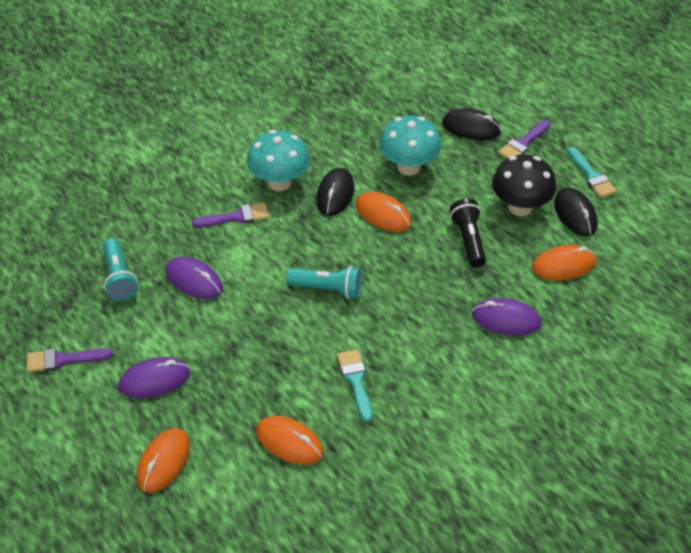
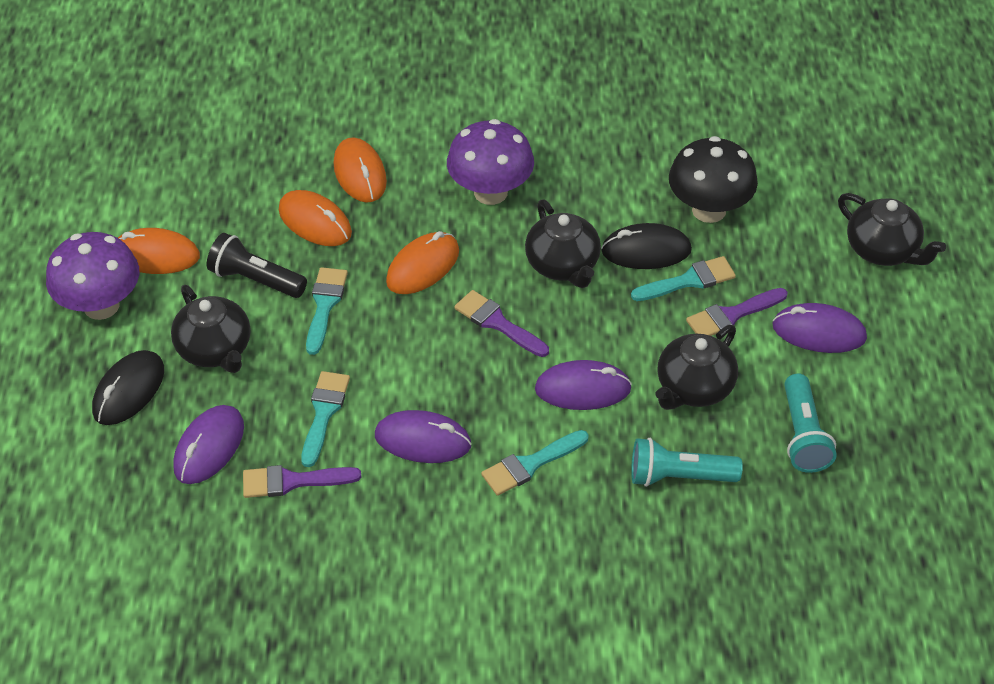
black mouse: 3 -> 2
black teapot: 0 -> 4
purple mouse: 3 -> 4
purple mushroom: 0 -> 2
turquoise brush: 2 -> 4
turquoise mushroom: 2 -> 0

